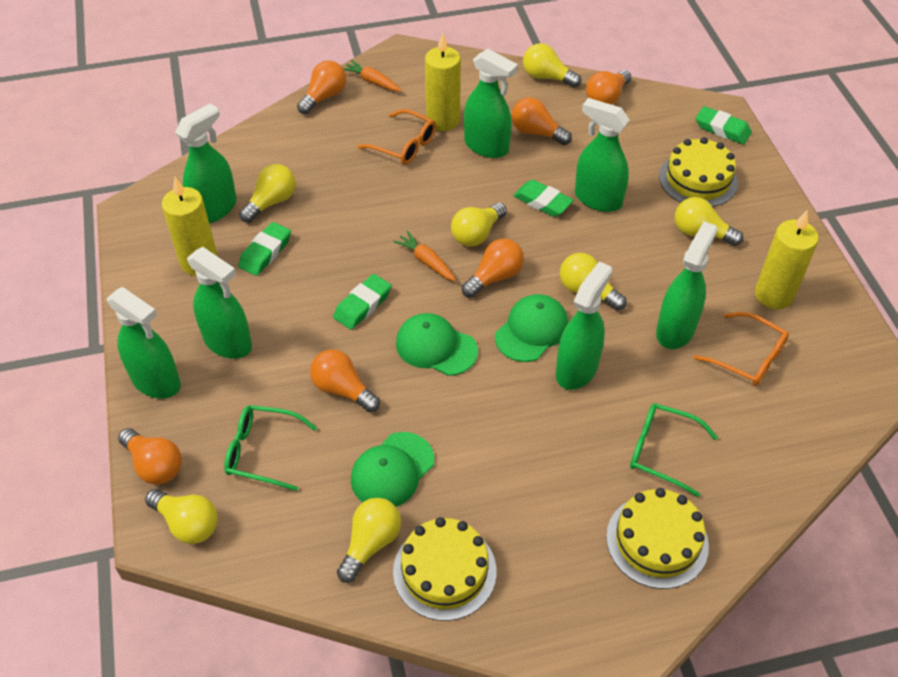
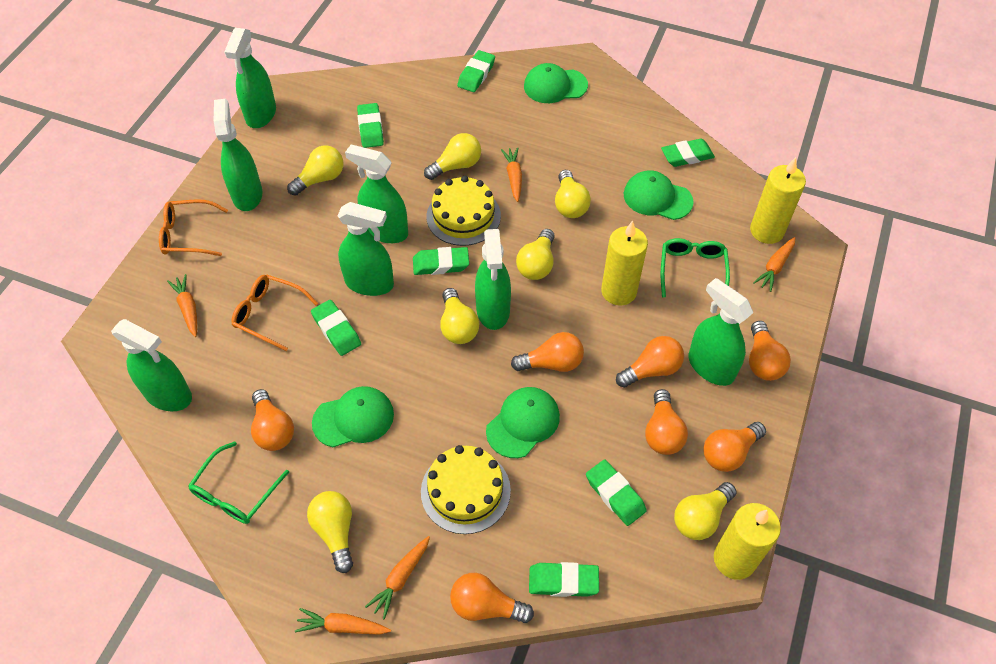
green cap: 3 -> 4
green eraser: 4 -> 7
orange carrot: 2 -> 5
orange light bulb: 6 -> 7
yellow cake: 3 -> 2

